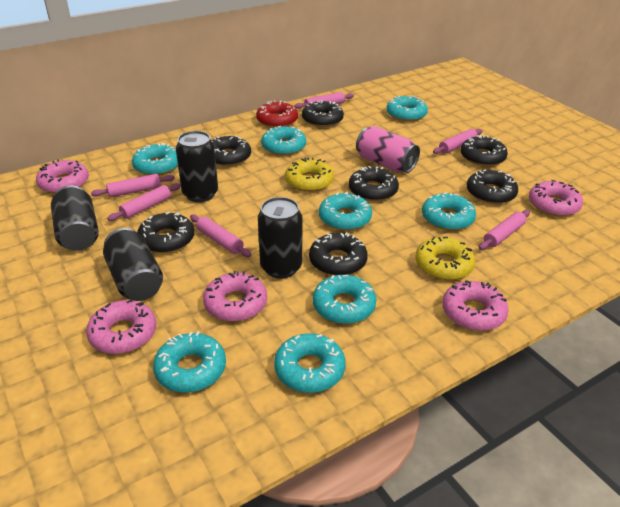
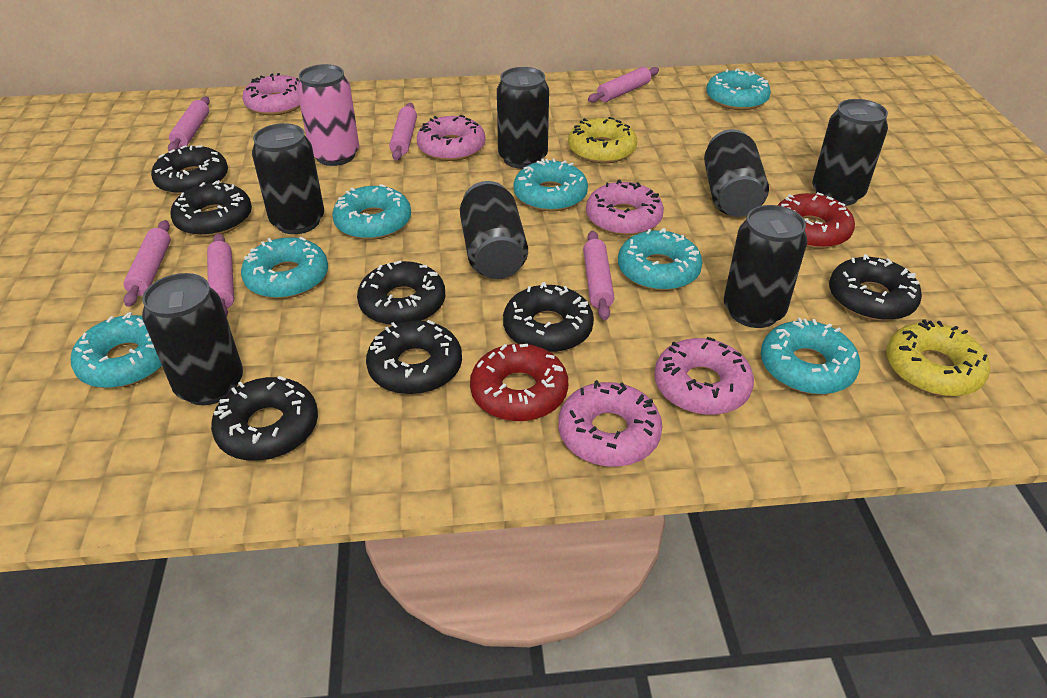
black can: 4 -> 7
red donut: 1 -> 2
turquoise donut: 8 -> 7

